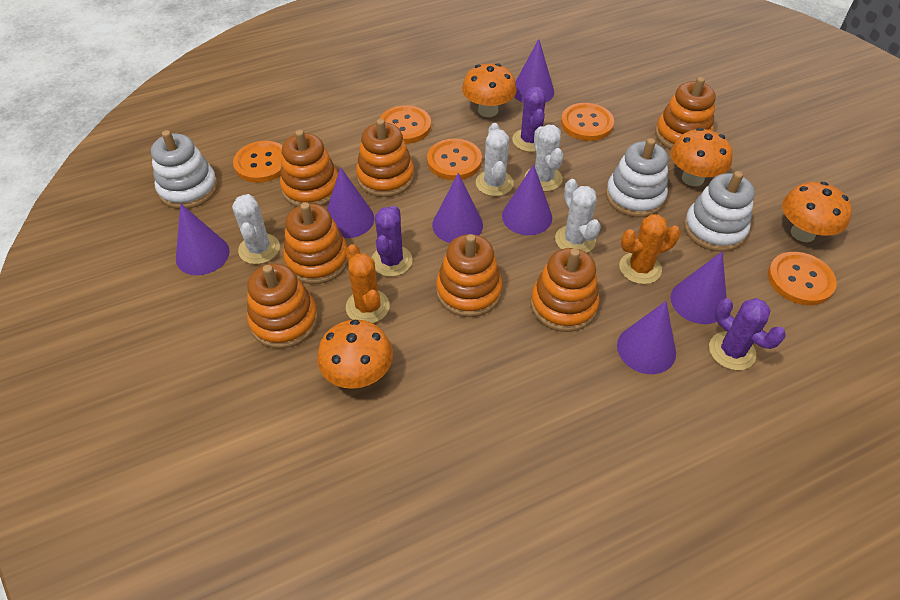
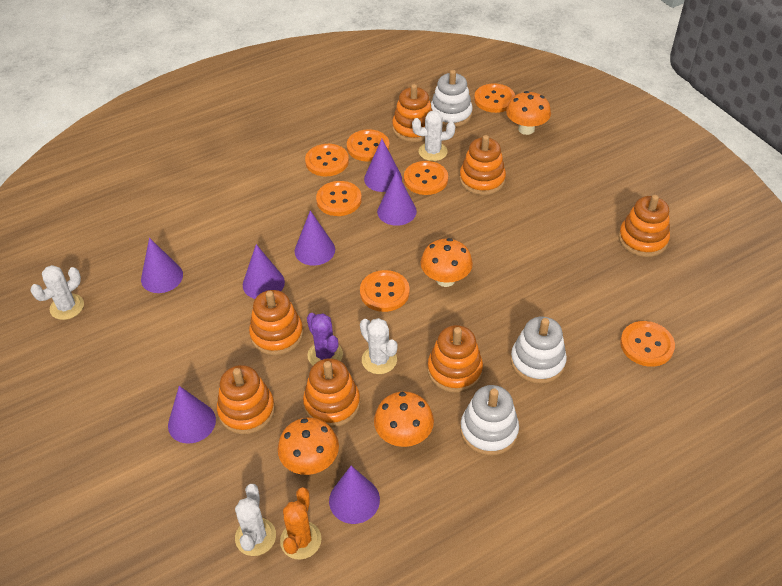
orange button: 5 -> 7
orange cactus: 2 -> 1
purple cactus: 3 -> 1

